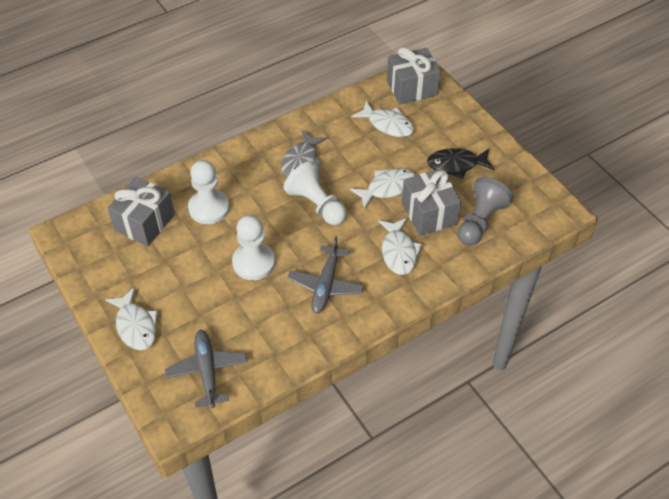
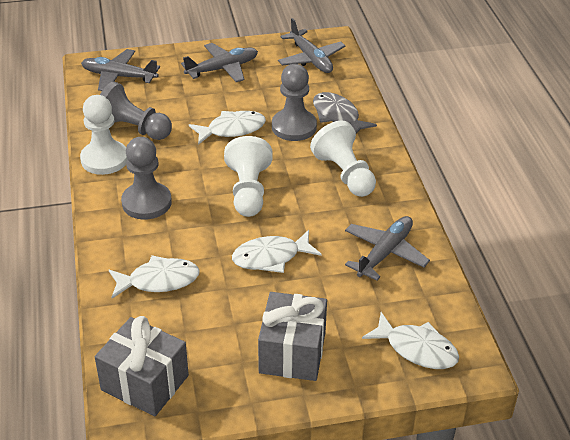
black fish: 1 -> 0
grey gift: 3 -> 2
grey pawn: 1 -> 3
grey plane: 2 -> 4

